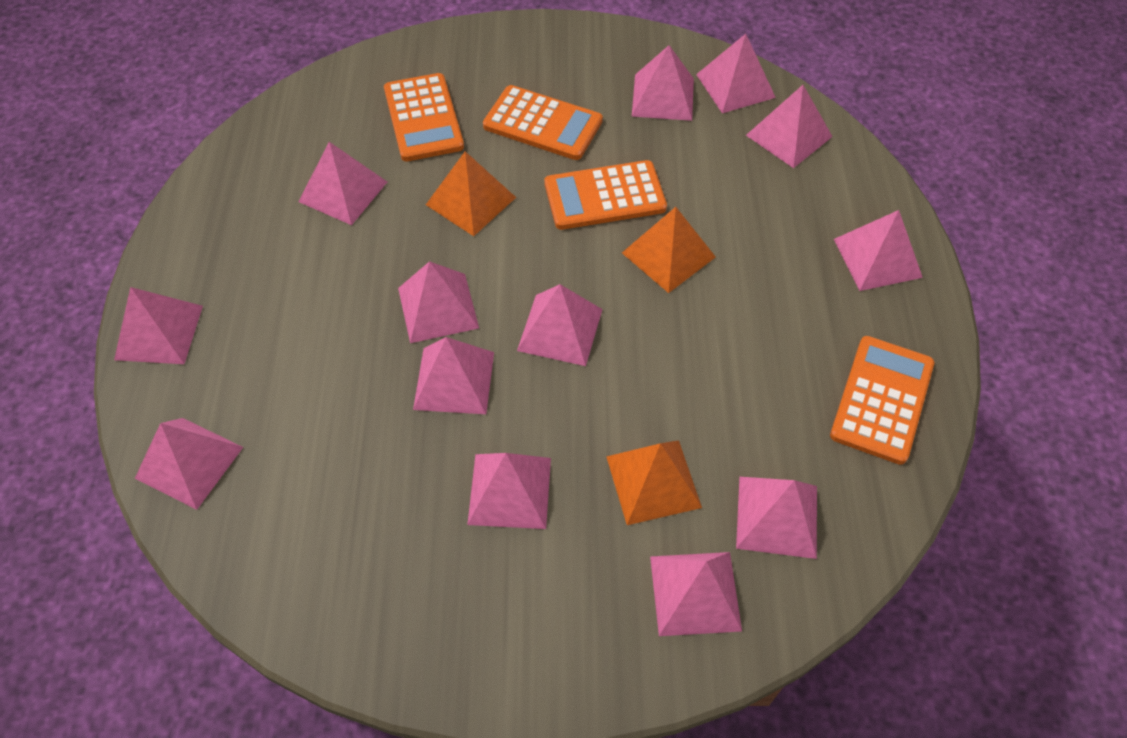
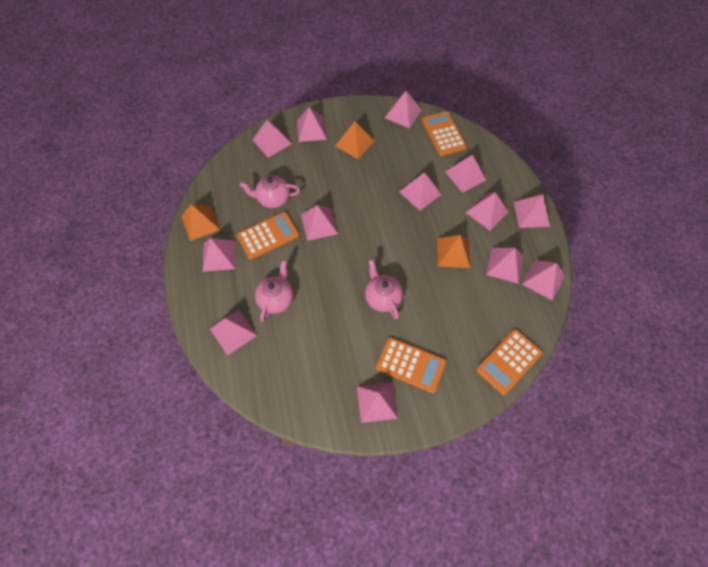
pink teapot: 0 -> 3

